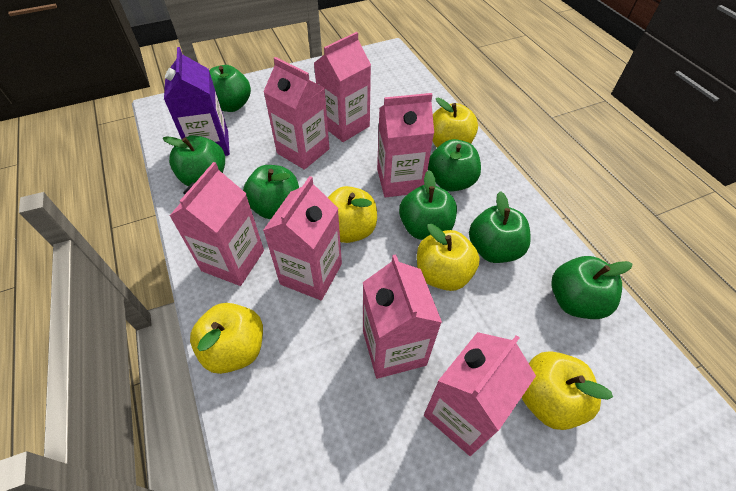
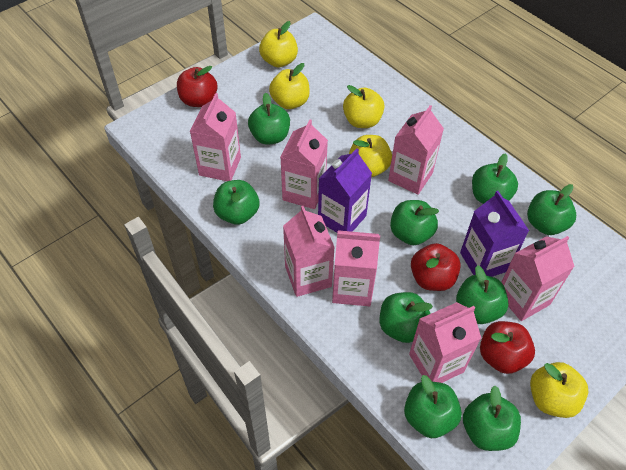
green apple: 7 -> 9
purple carton: 1 -> 2
red apple: 0 -> 3

